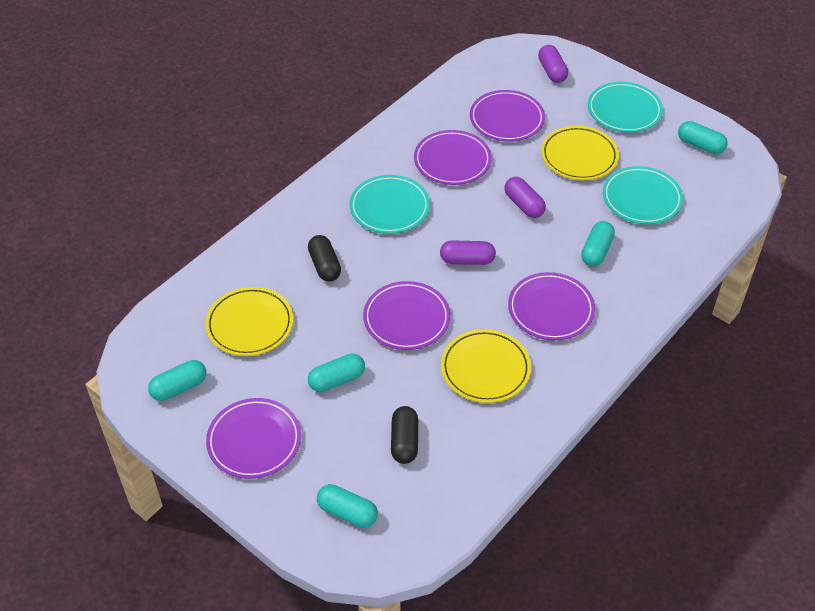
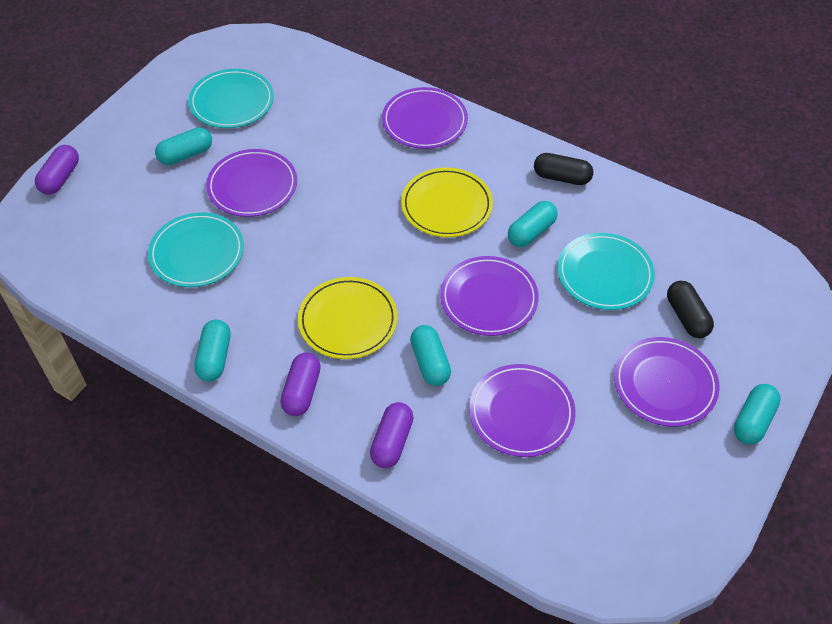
yellow plate: 3 -> 2

